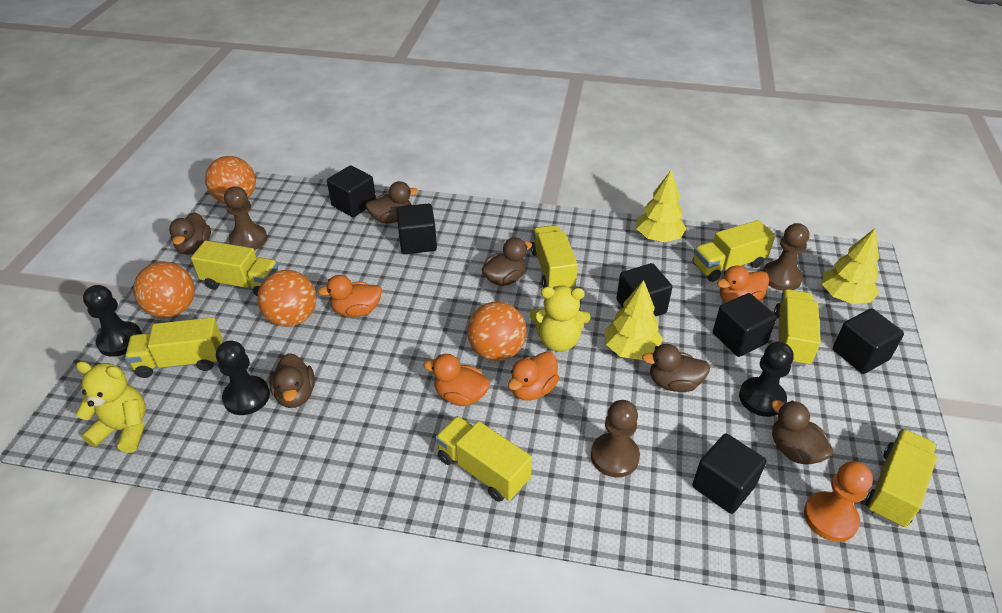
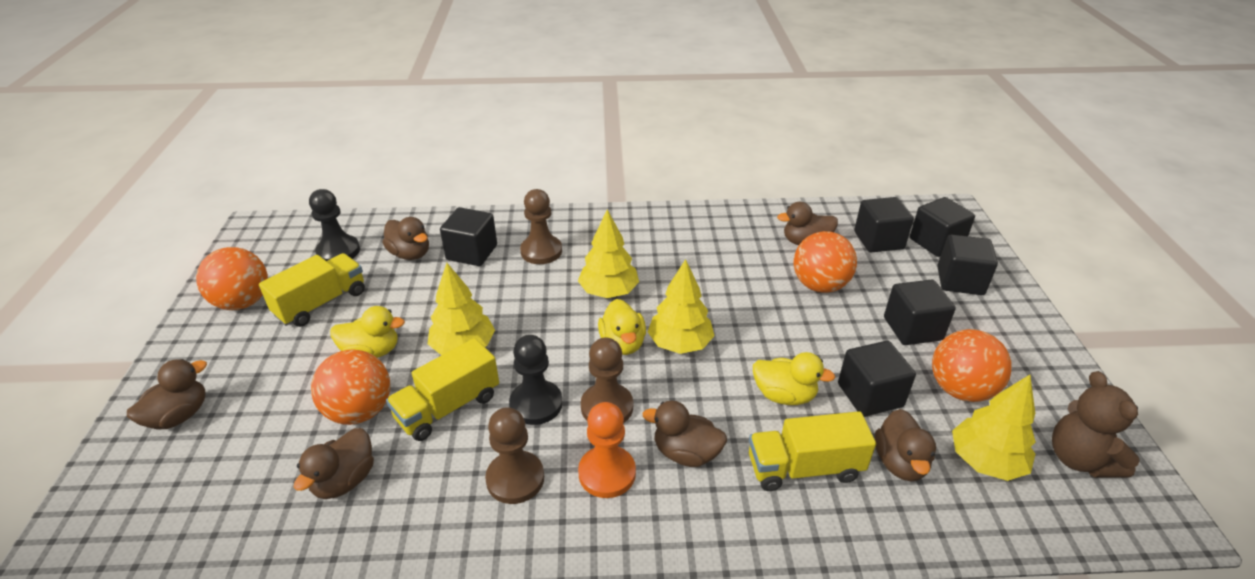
black pawn: 3 -> 2
brown teddy bear: 0 -> 1
orange duck: 4 -> 0
yellow duck: 0 -> 3
yellow teddy bear: 2 -> 0
yellow tree: 3 -> 4
yellow truck: 7 -> 3

